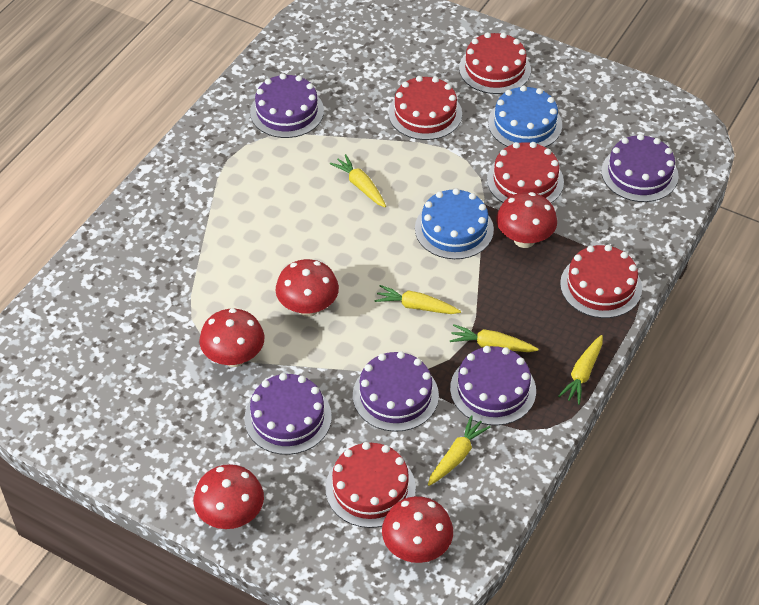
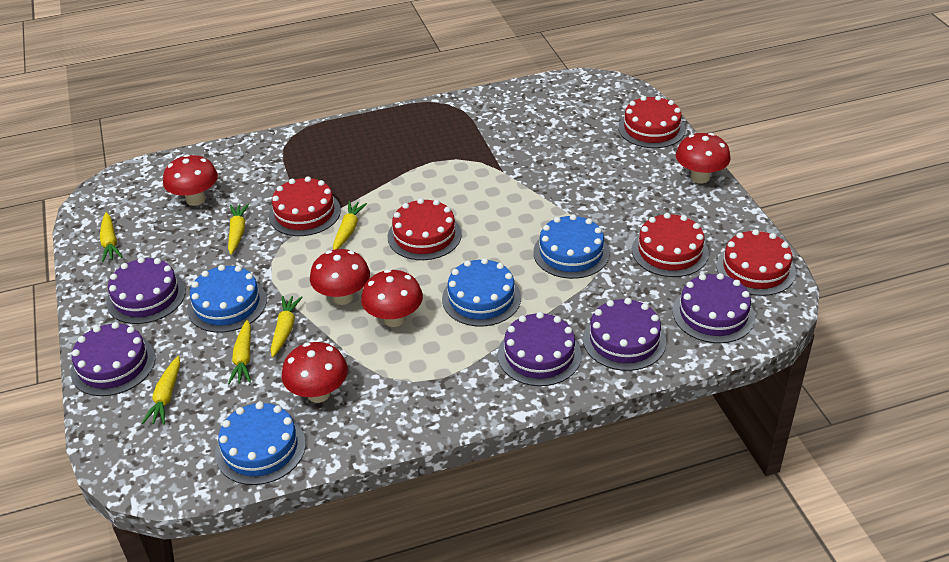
blue cake: 2 -> 4
yellow carrot: 5 -> 6

